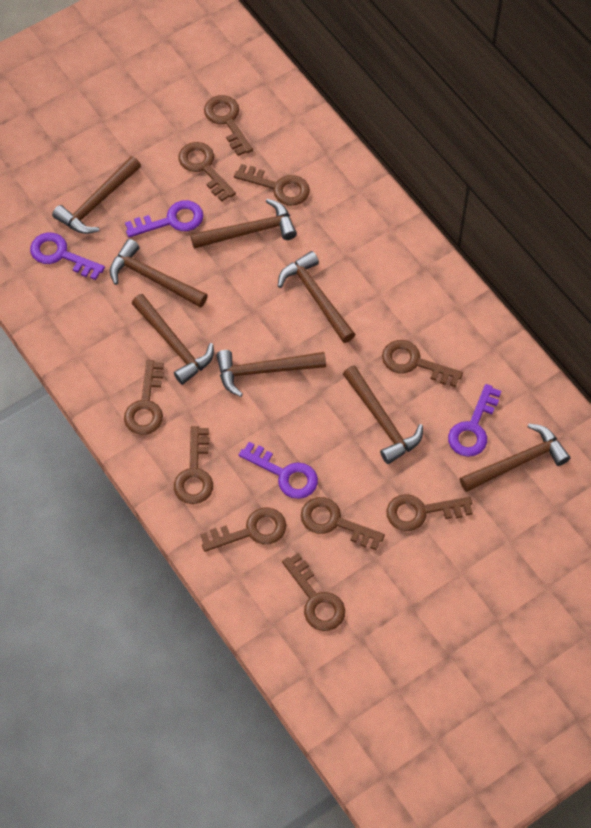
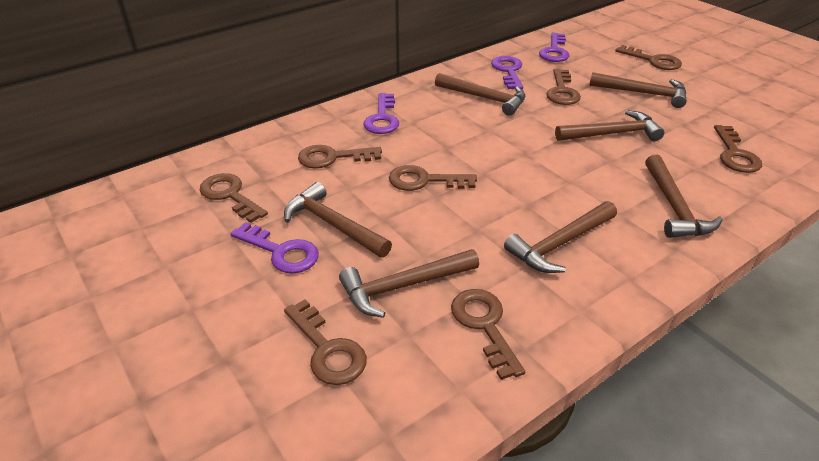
brown hammer: 8 -> 7
brown key: 10 -> 8

